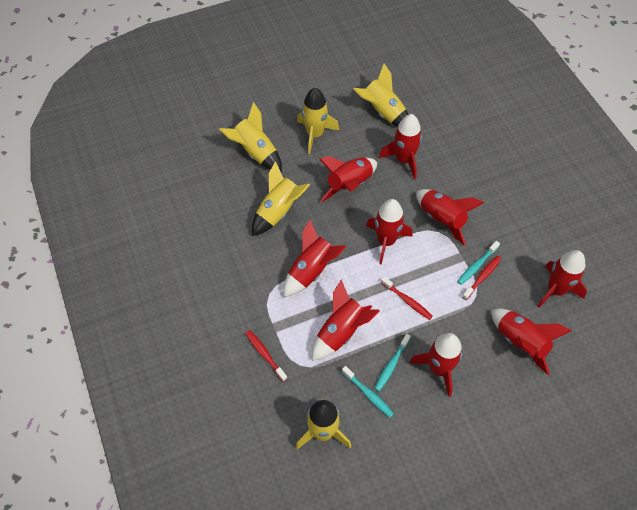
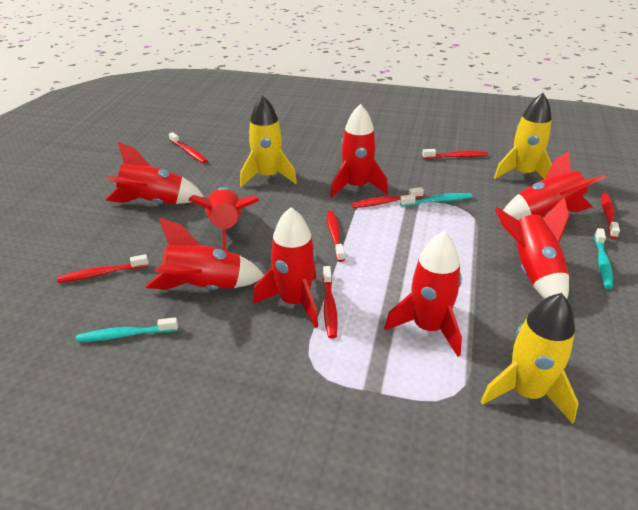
red rocket: 9 -> 8
red toothbrush: 3 -> 7
yellow rocket: 5 -> 3

